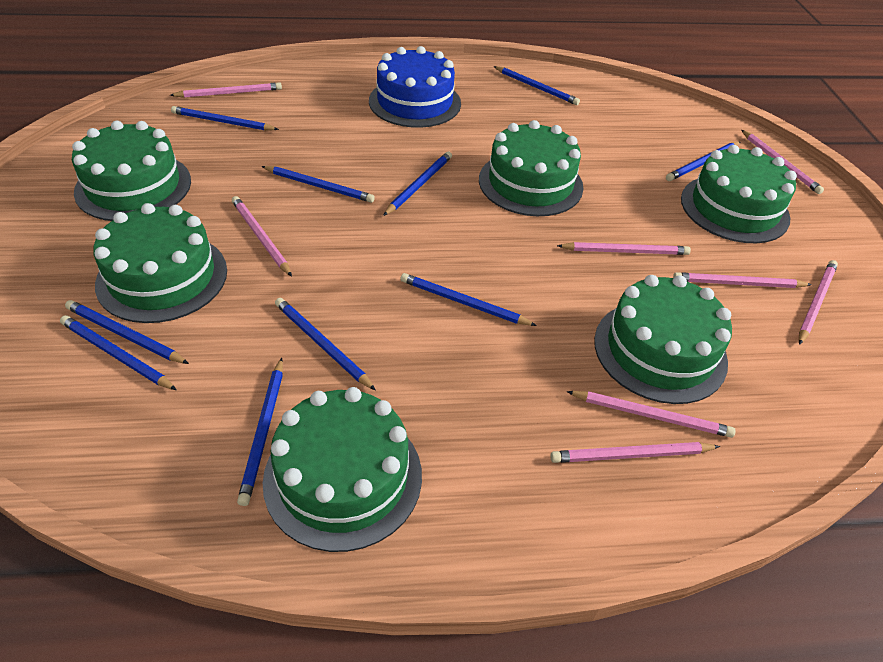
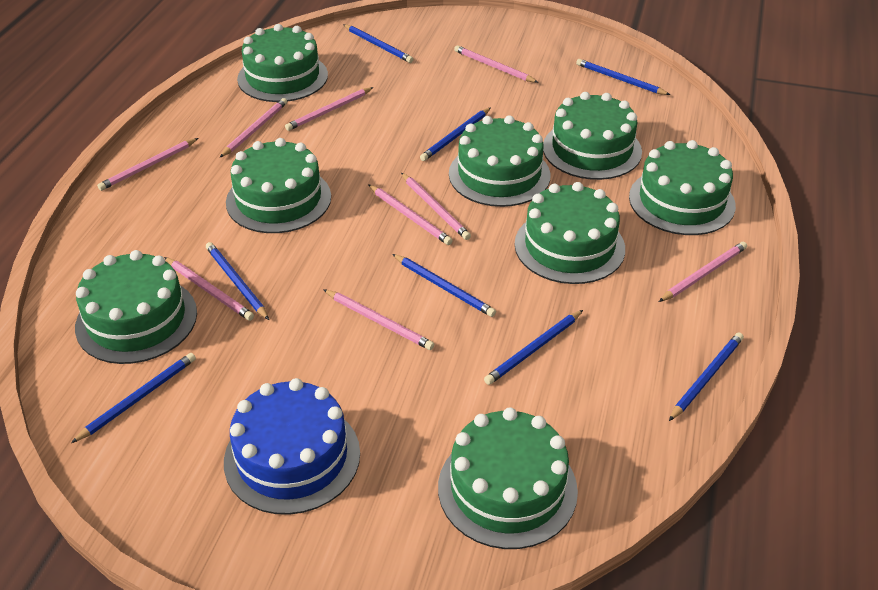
blue pencil: 10 -> 8
green cake: 6 -> 8
pink pencil: 8 -> 9

